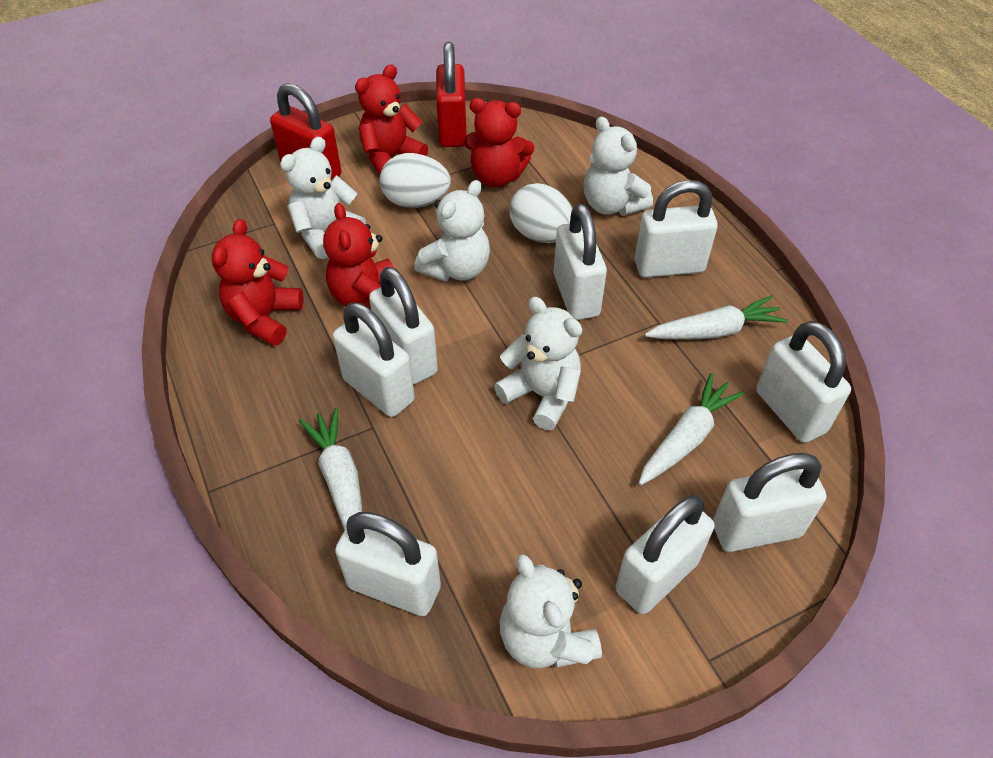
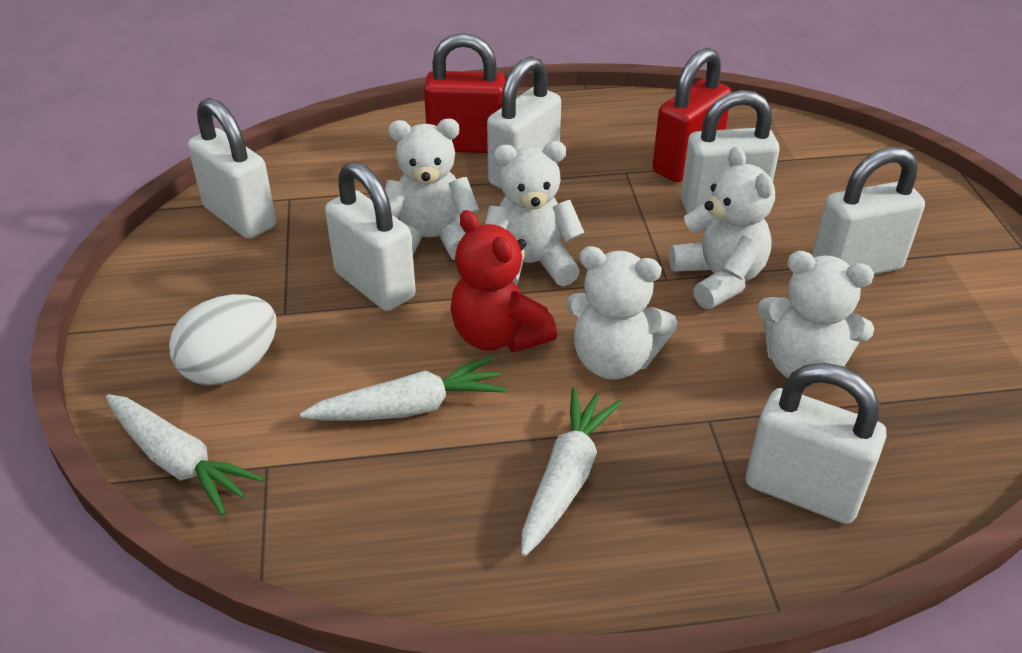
red teddy bear: 4 -> 1
white egg: 2 -> 1
white padlock: 8 -> 6

